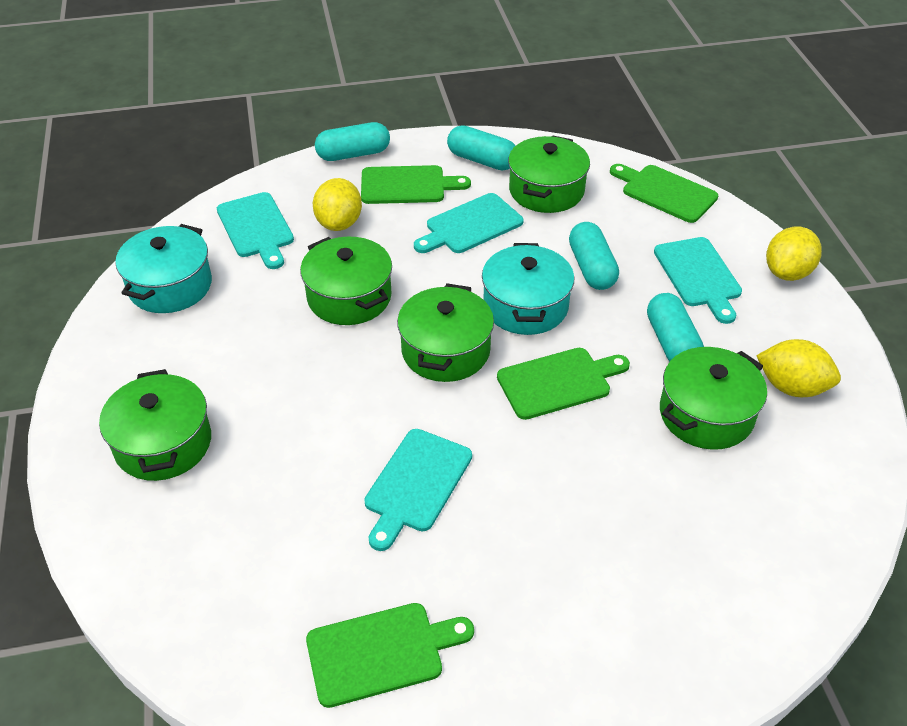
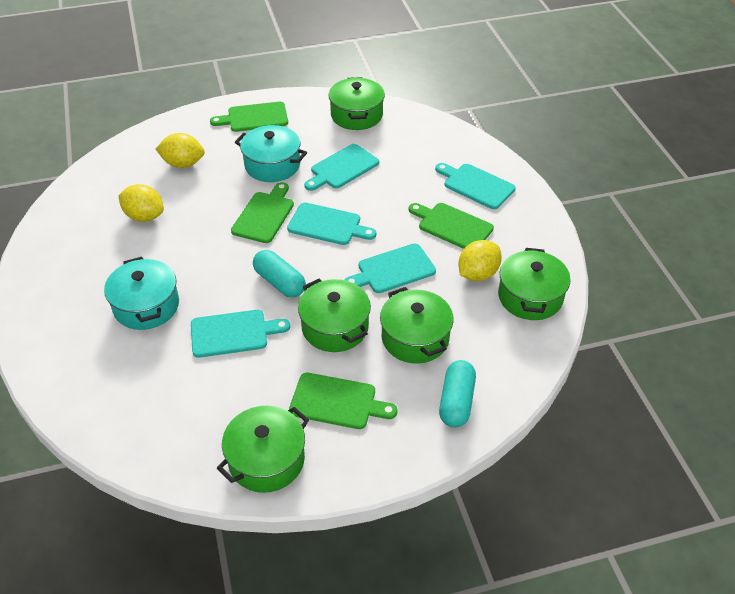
turquoise capsule: 4 -> 2
turquoise cutting board: 4 -> 5

